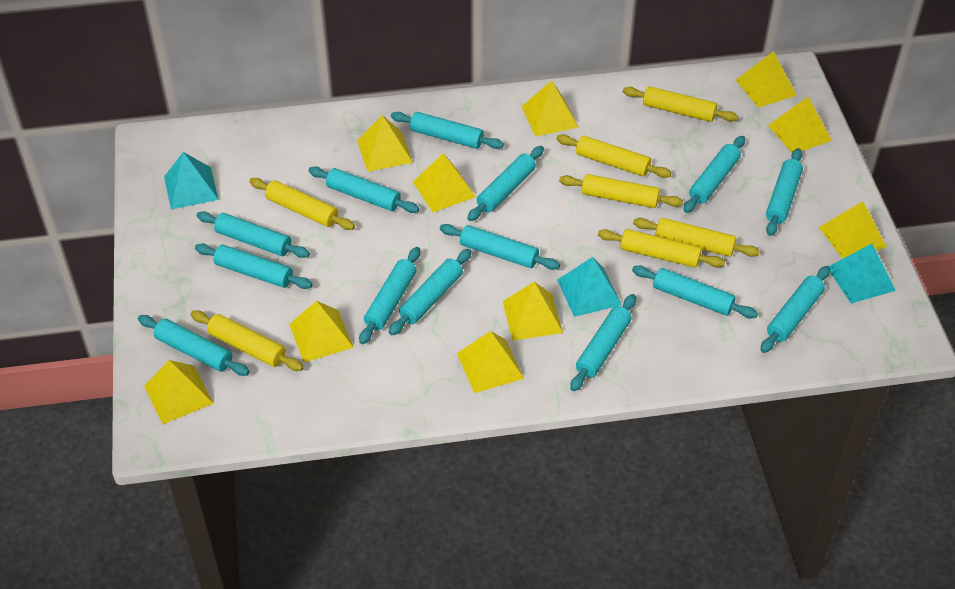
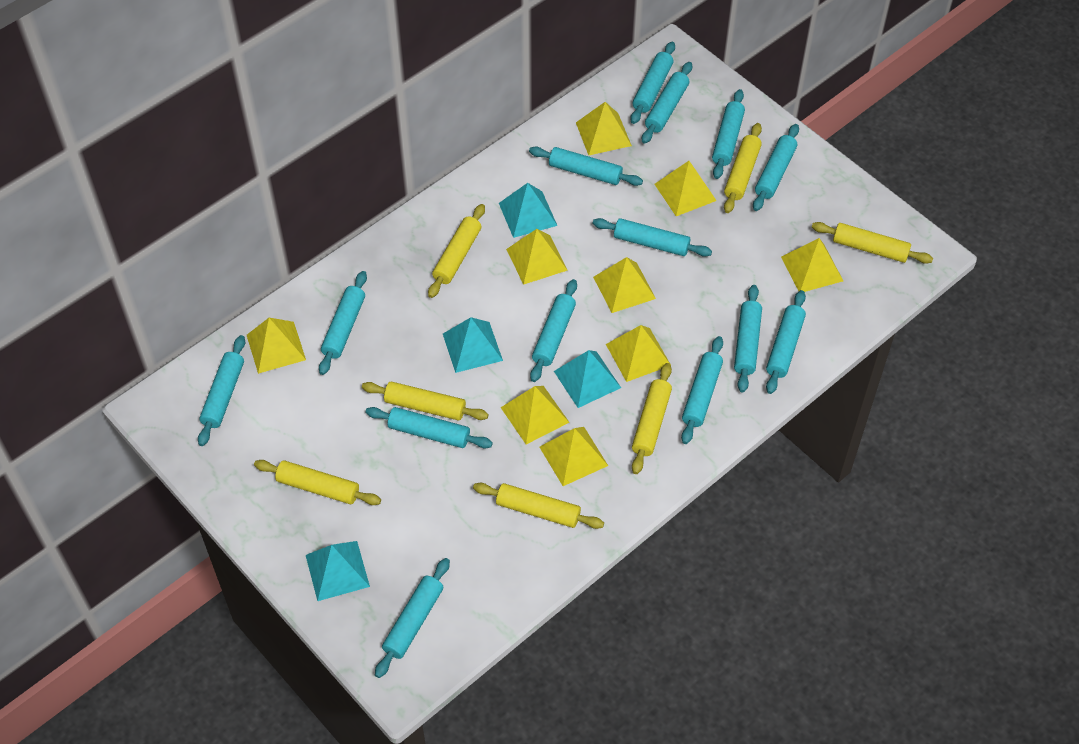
turquoise pyramid: 3 -> 4
yellow pyramid: 10 -> 9

